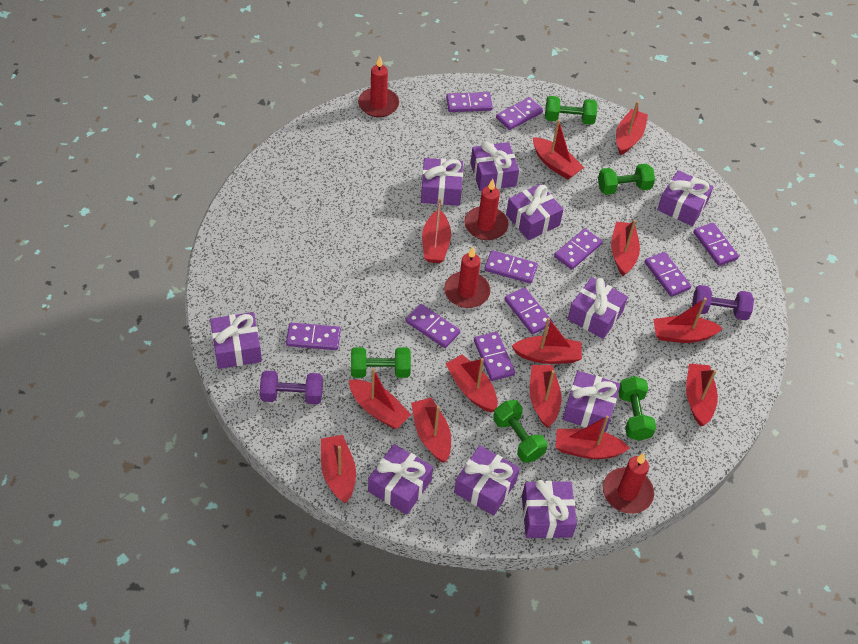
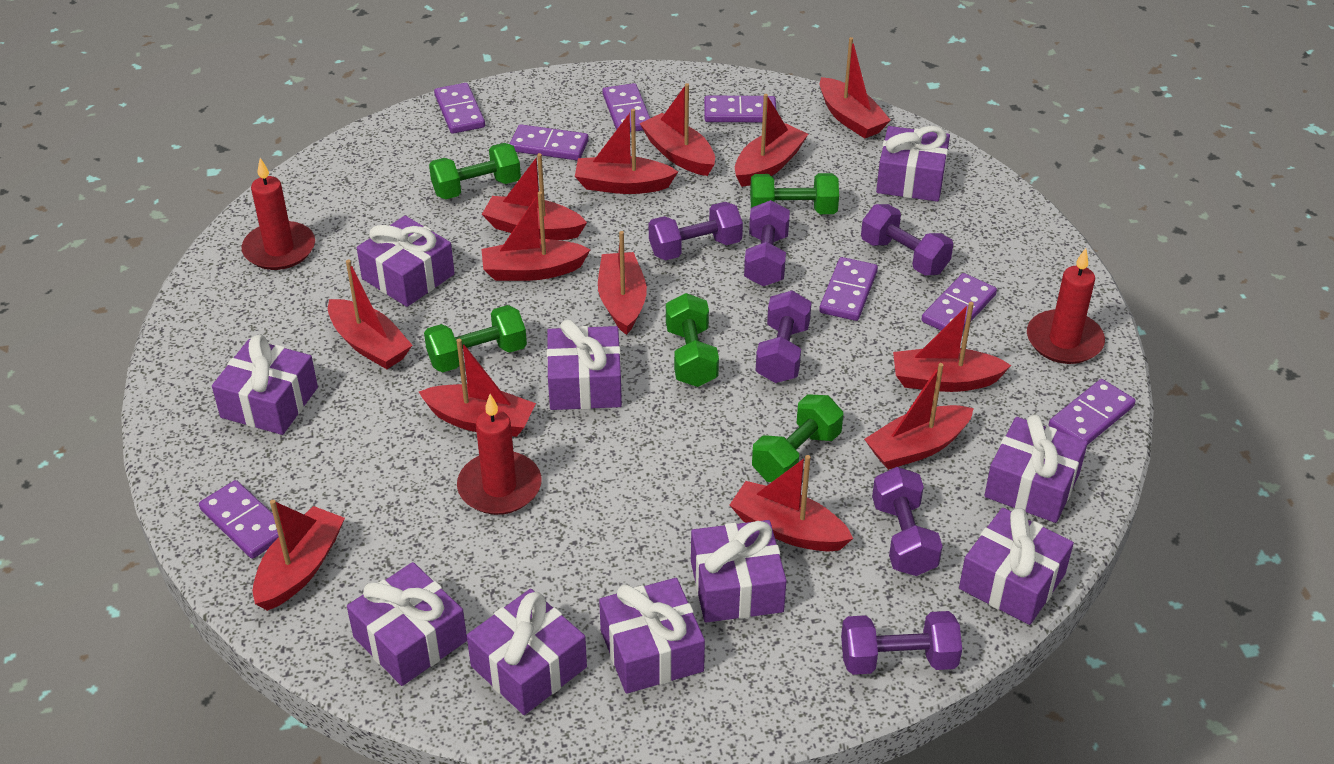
purple domino: 10 -> 8
purple dumbbell: 2 -> 6
red candle: 4 -> 3

